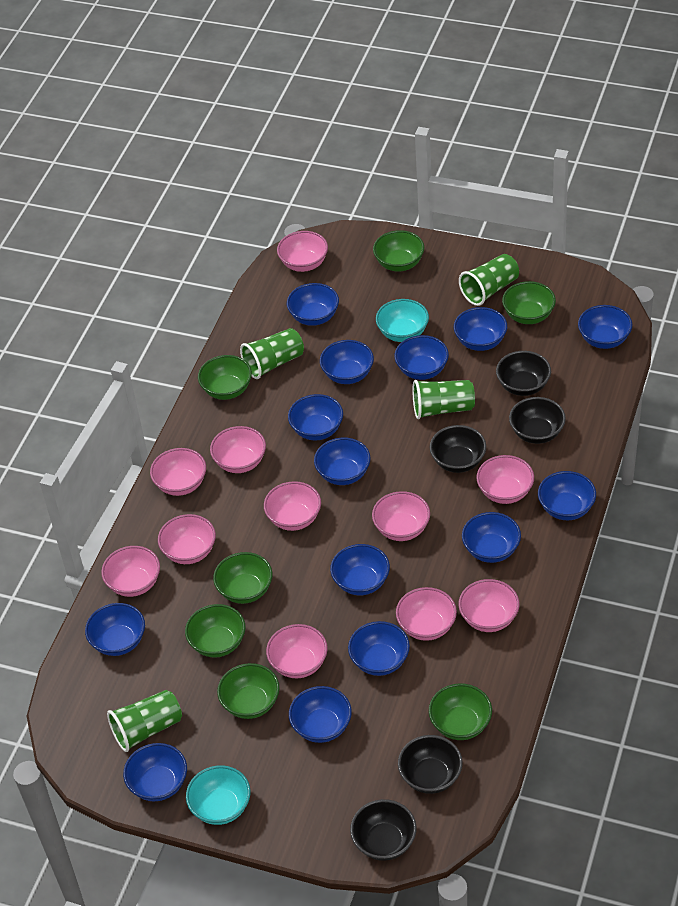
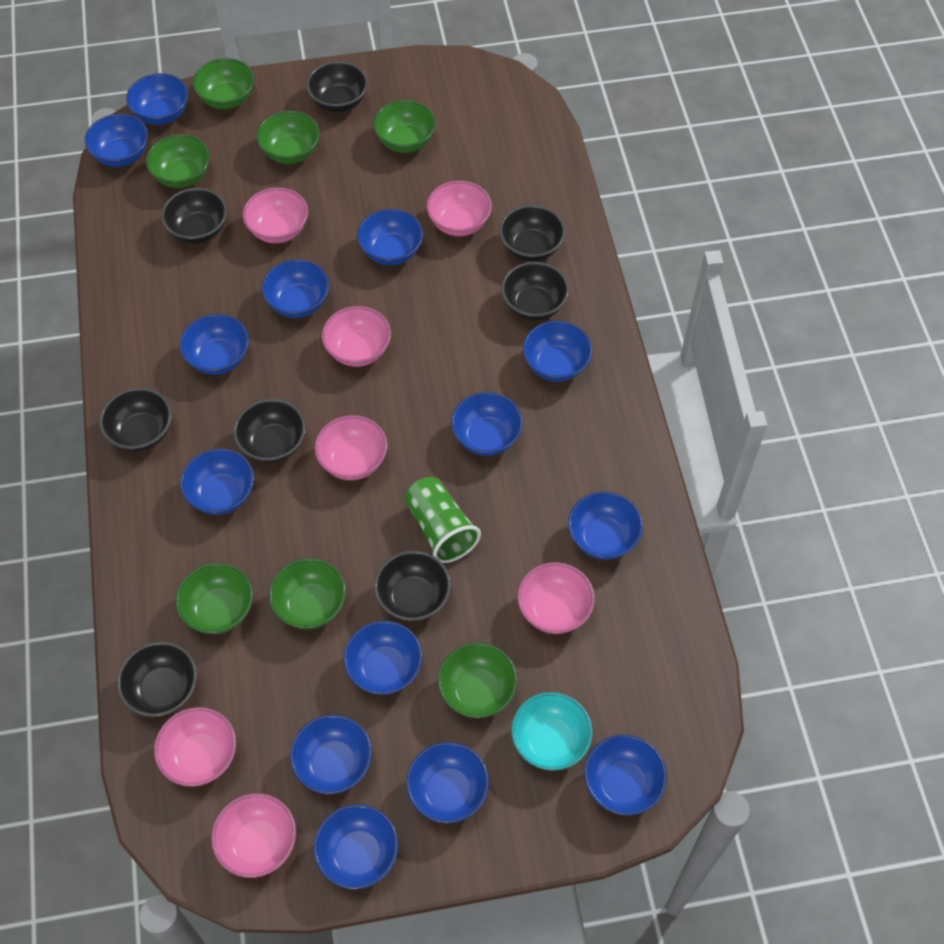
black bowl: 5 -> 8
green cup: 4 -> 1
pink bowl: 11 -> 7
turquoise bowl: 2 -> 1

